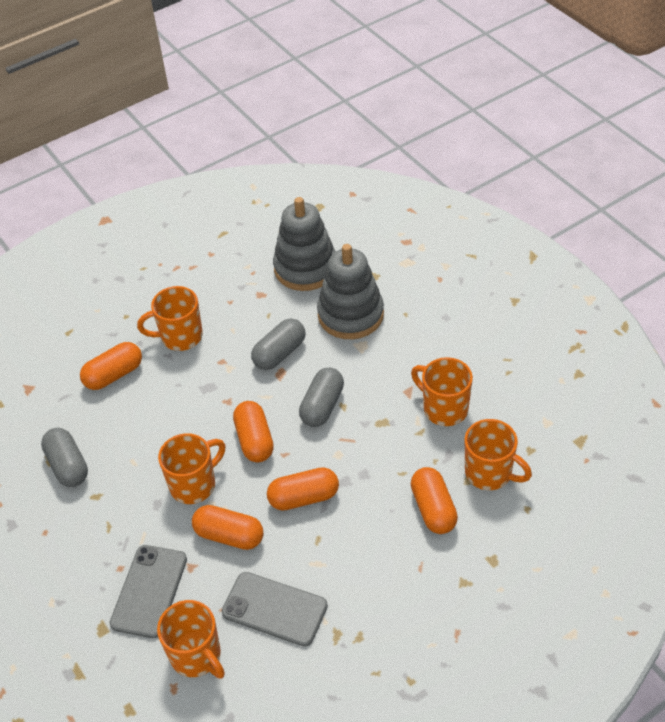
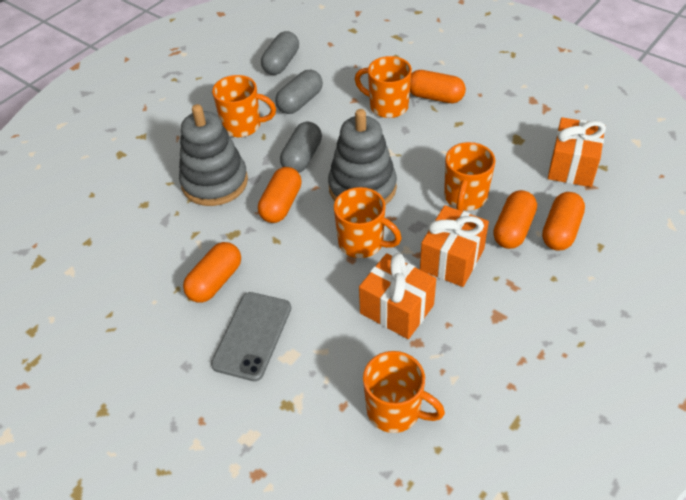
grey phone: 2 -> 1
orange gift: 0 -> 3

